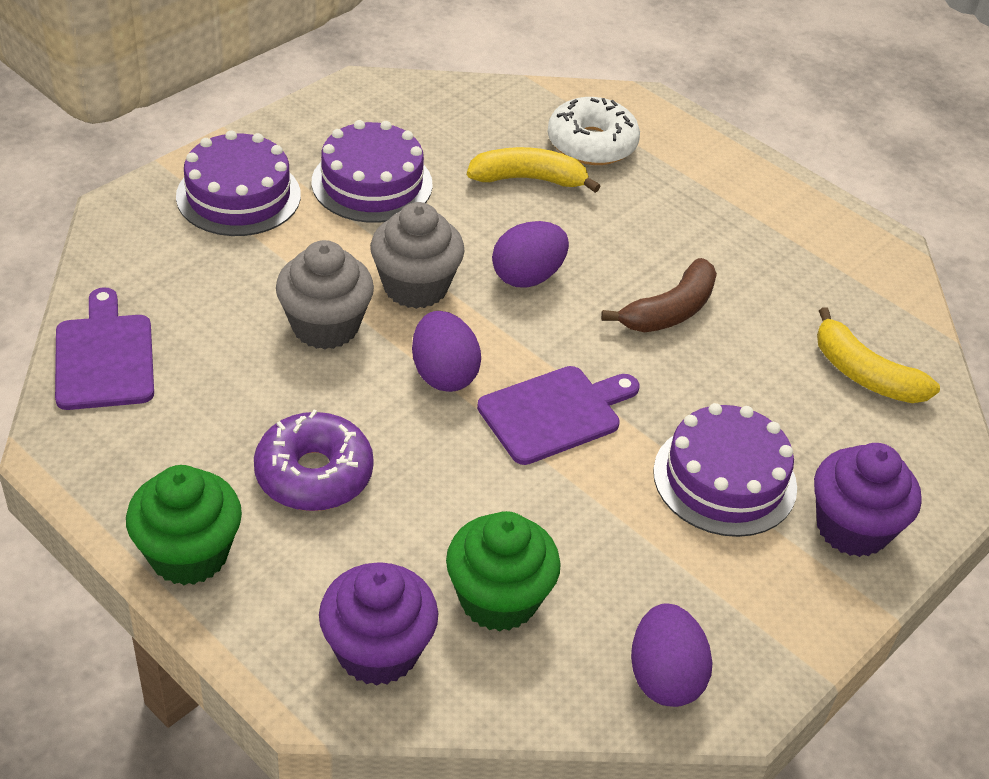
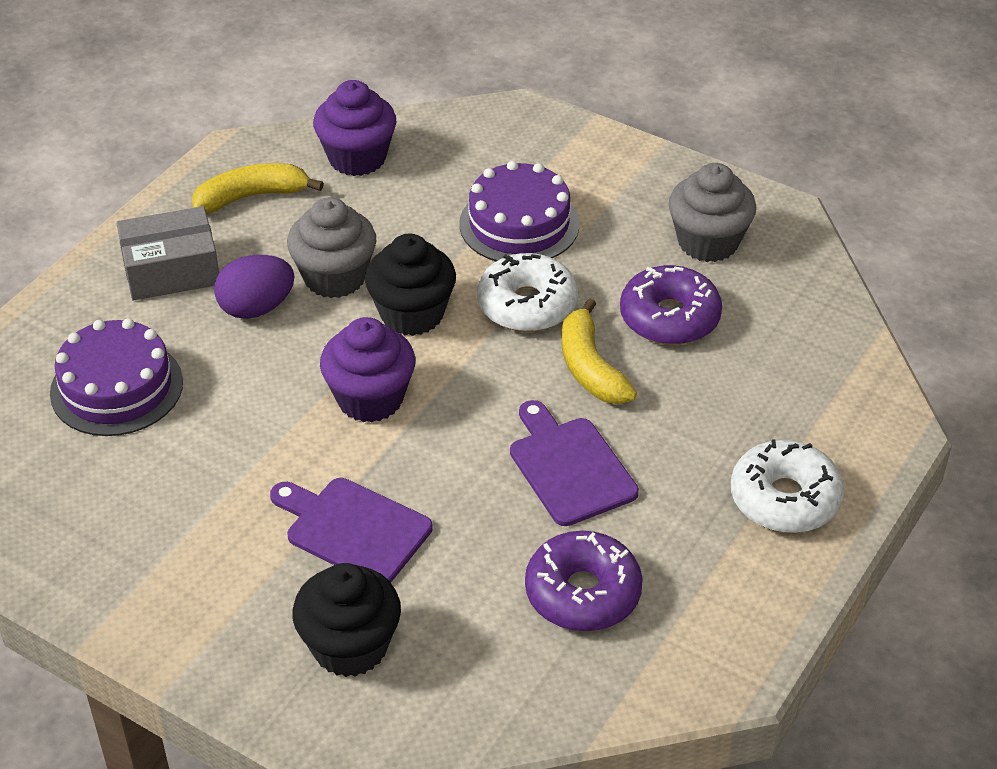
black cupcake: 0 -> 2
brown banana: 1 -> 0
green cupcake: 2 -> 0
grey box: 0 -> 1
purple cake: 3 -> 2
purple donut: 1 -> 2
purple egg: 3 -> 1
white donut: 1 -> 2

